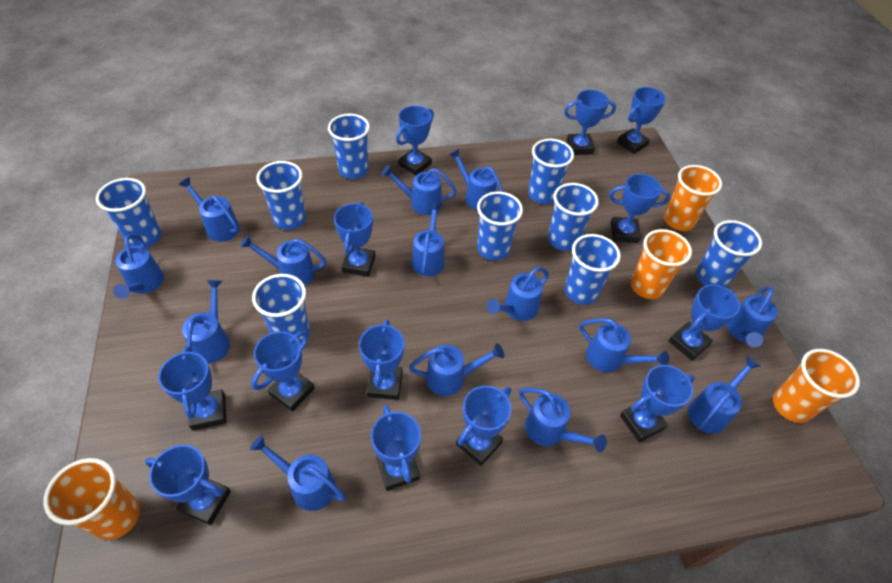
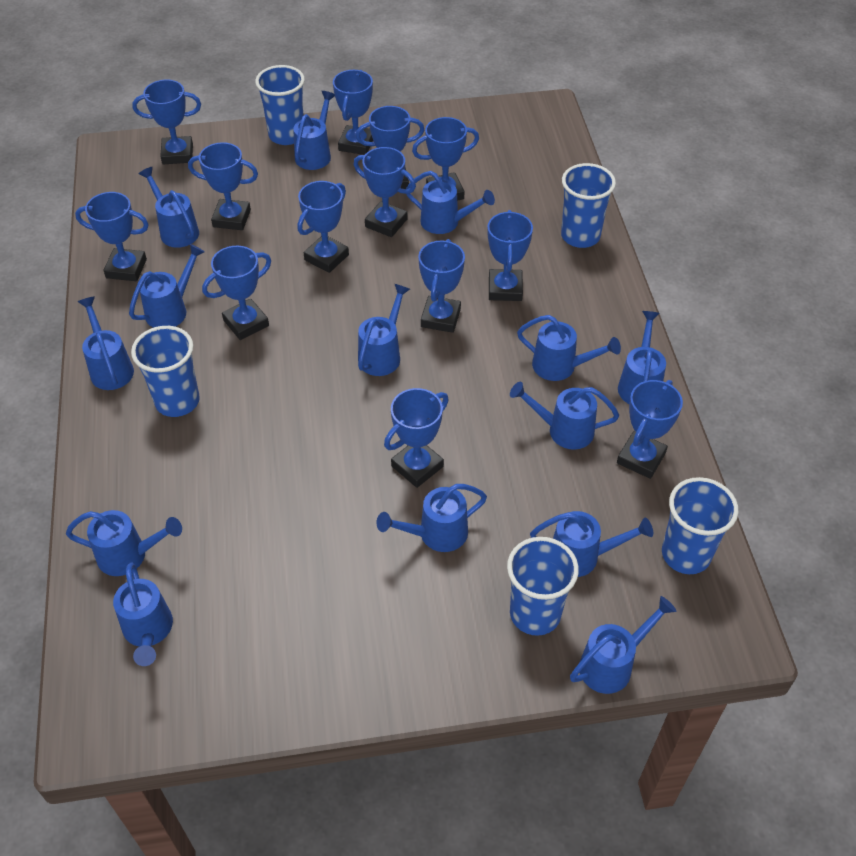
blue cup: 9 -> 5
orange cup: 4 -> 0

